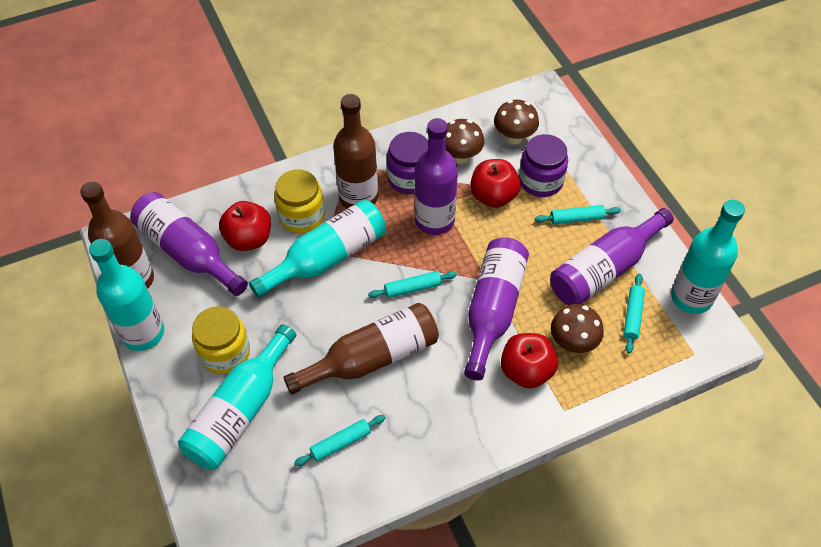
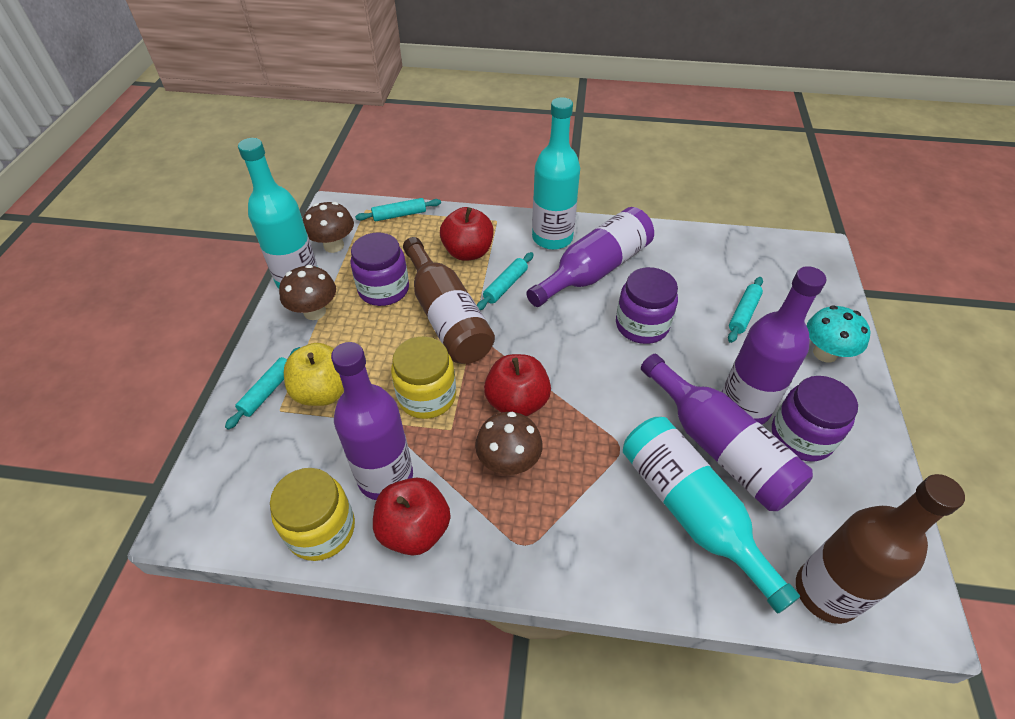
brown bottle: 3 -> 2
purple jar: 2 -> 3
turquoise bottle: 4 -> 3
turquoise mushroom: 0 -> 1
yellow apple: 0 -> 1

